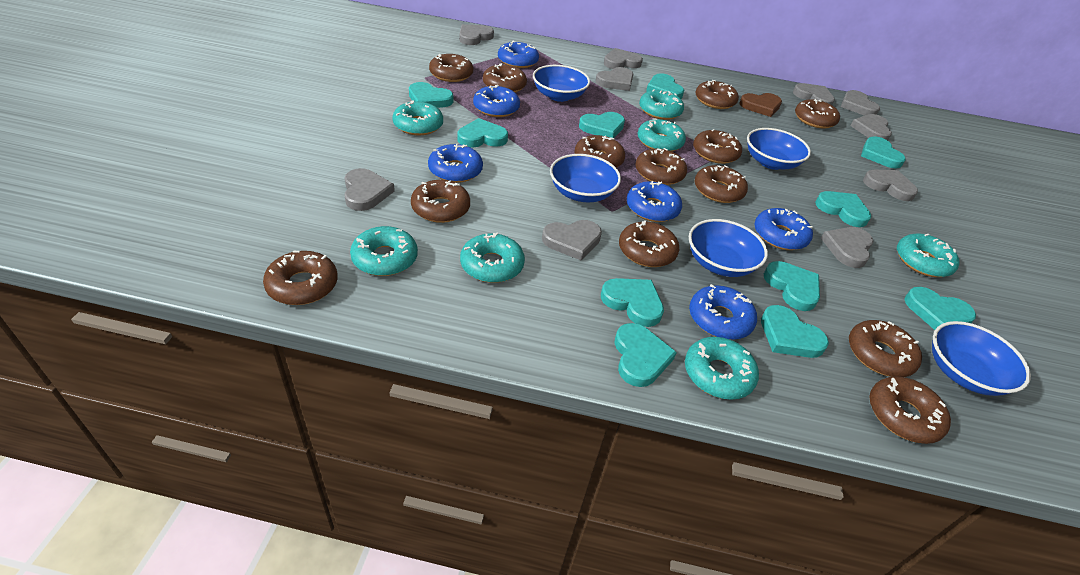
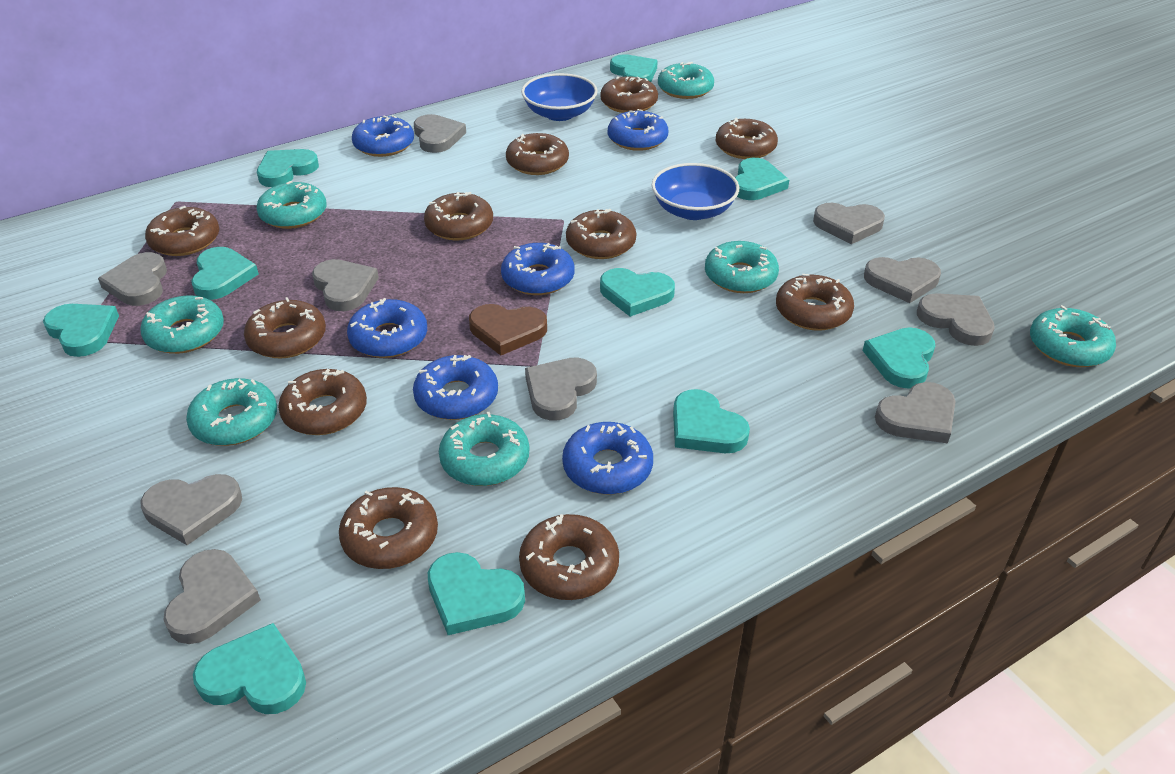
blue bowl: 5 -> 2
brown donut: 13 -> 11
turquoise heart: 11 -> 10

